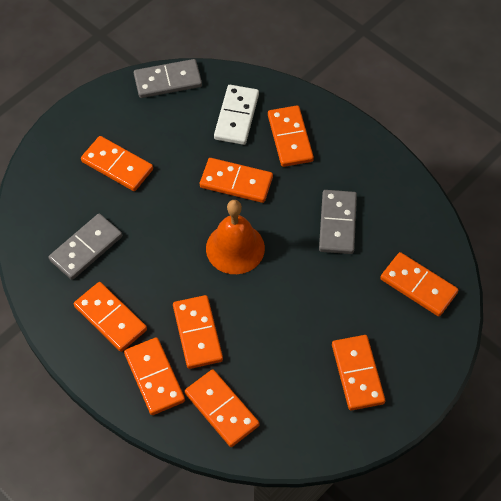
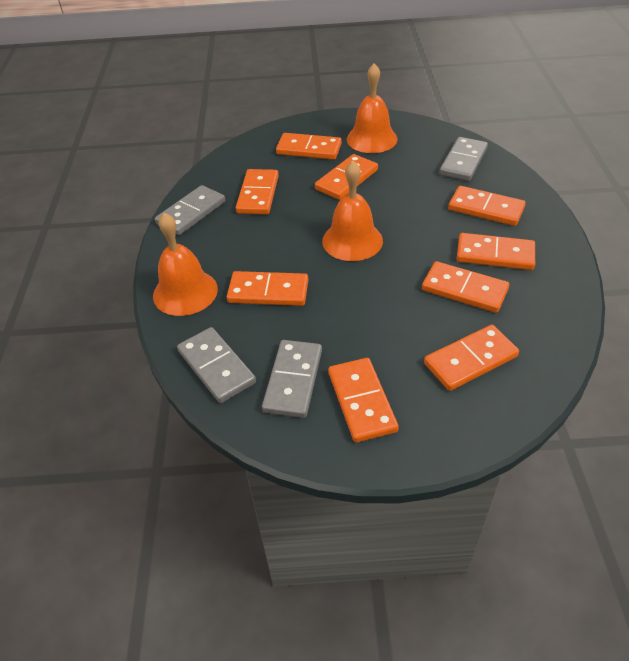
grey domino: 3 -> 4
orange bell: 1 -> 3
white domino: 1 -> 0

